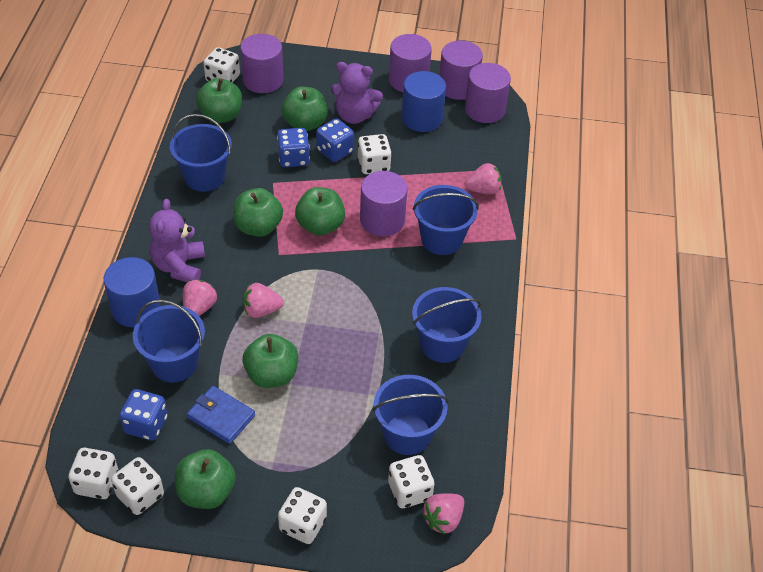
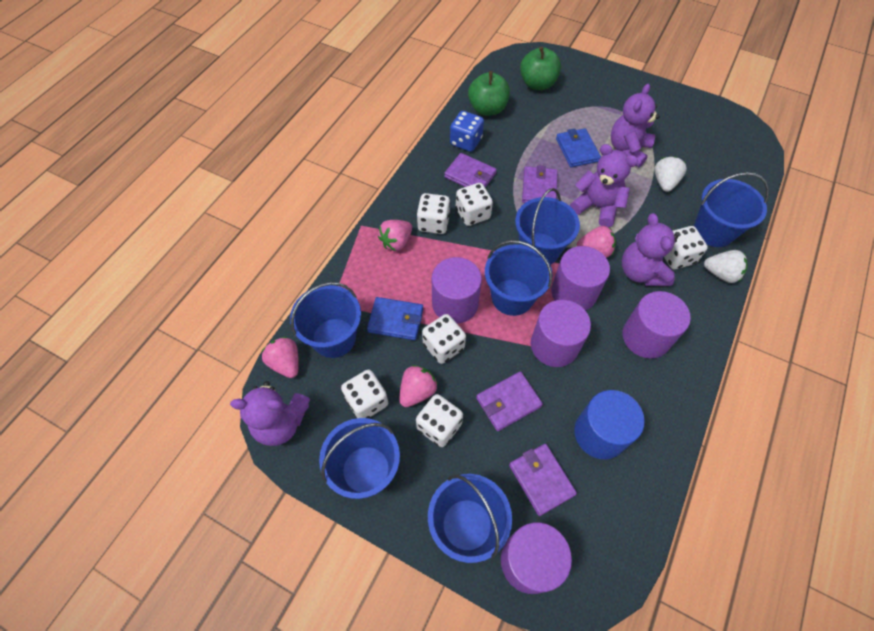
blue bucket: 5 -> 6
blue cylinder: 2 -> 1
blue dice: 3 -> 1
blue wallet: 1 -> 2
green apple: 6 -> 2
purple teddy bear: 2 -> 4
purple wallet: 0 -> 4
white strawberry: 0 -> 2

